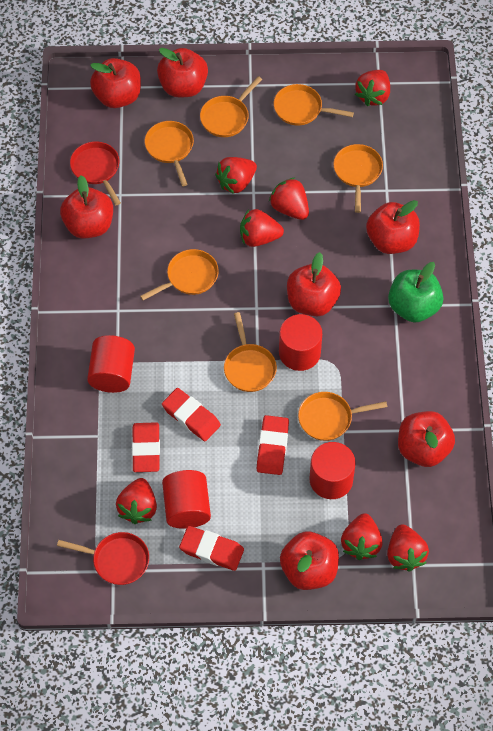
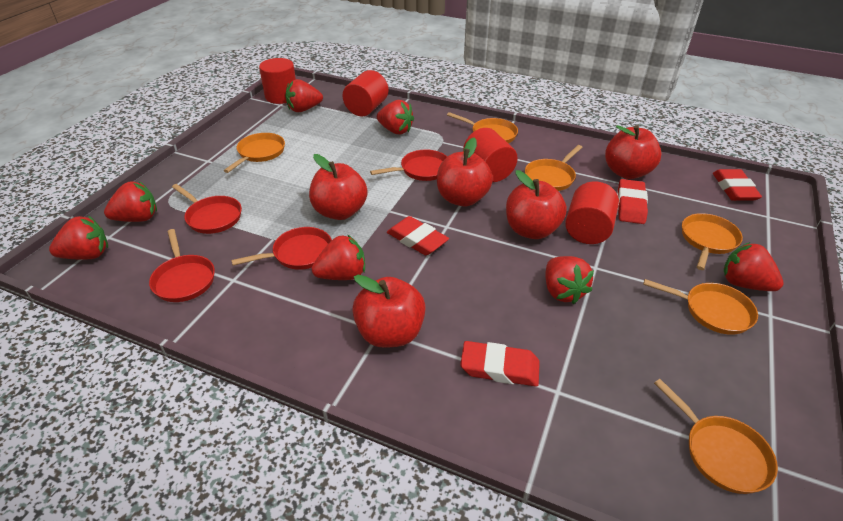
green apple: 1 -> 0
orange pan: 7 -> 6
red apple: 7 -> 5
red pan: 2 -> 4

